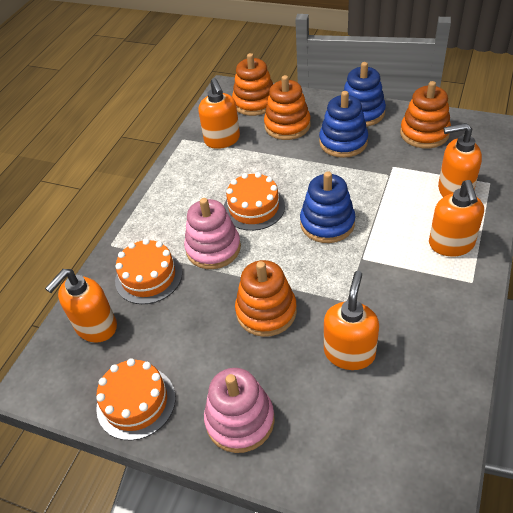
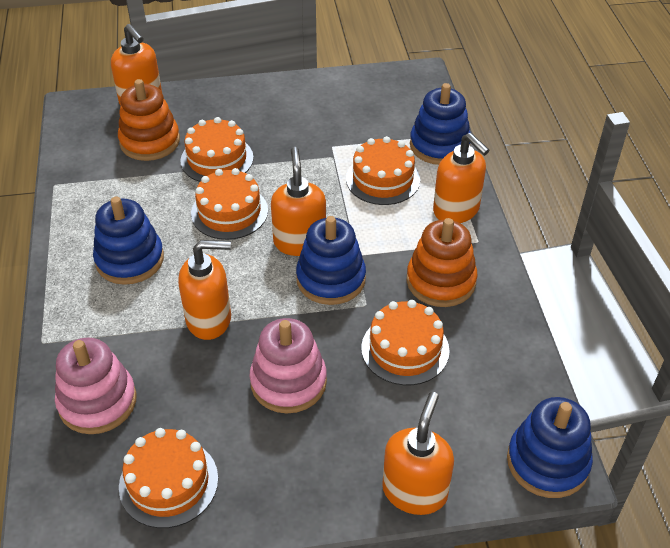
blue stacking toy: 3 -> 4
orange cake: 3 -> 5
orange stacking toy: 4 -> 2

